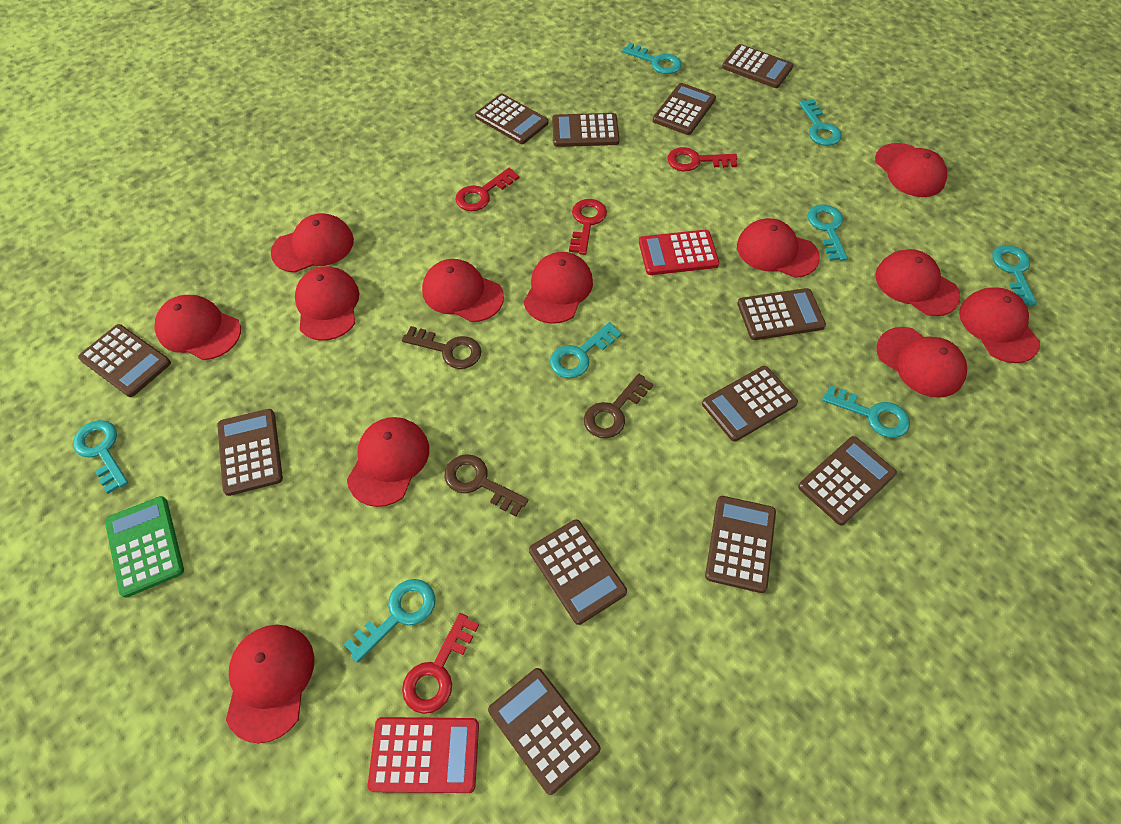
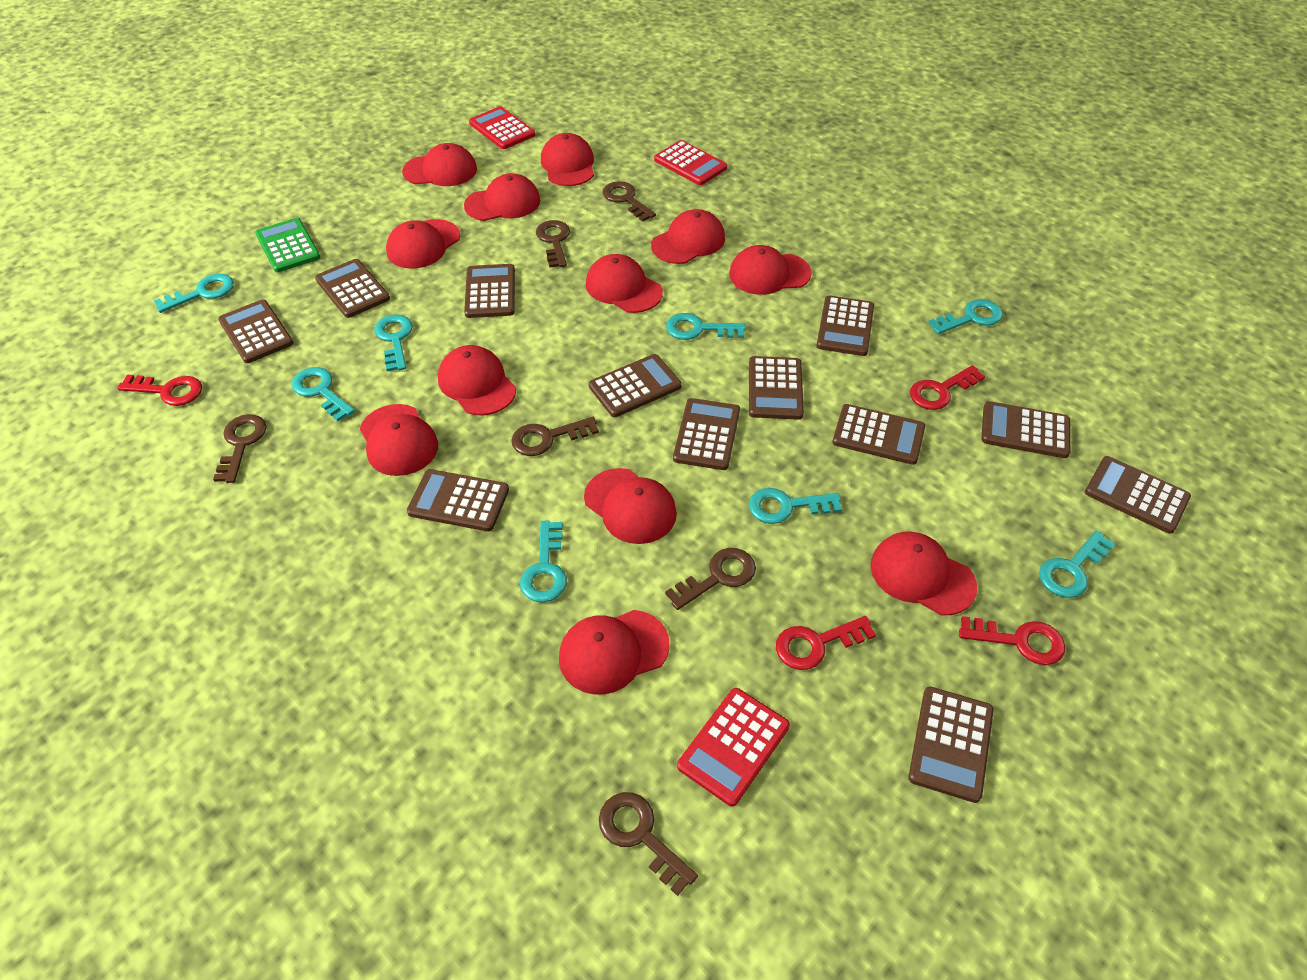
brown key: 3 -> 6
red calculator: 2 -> 3

